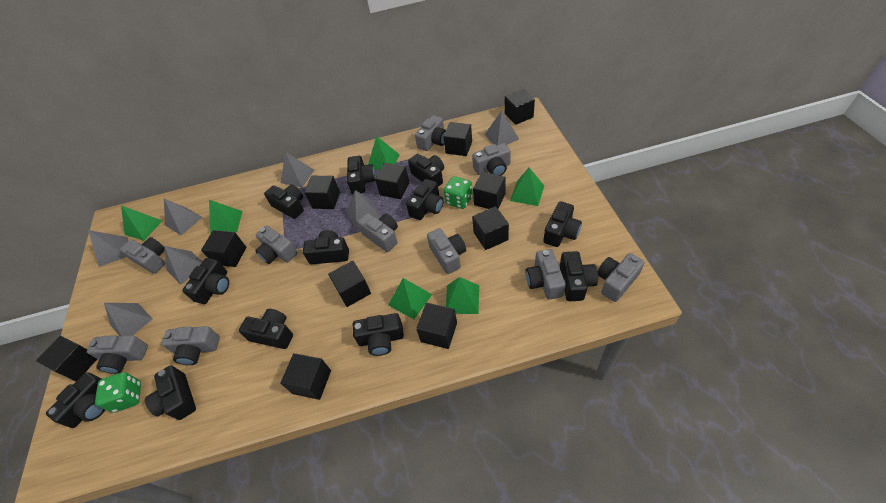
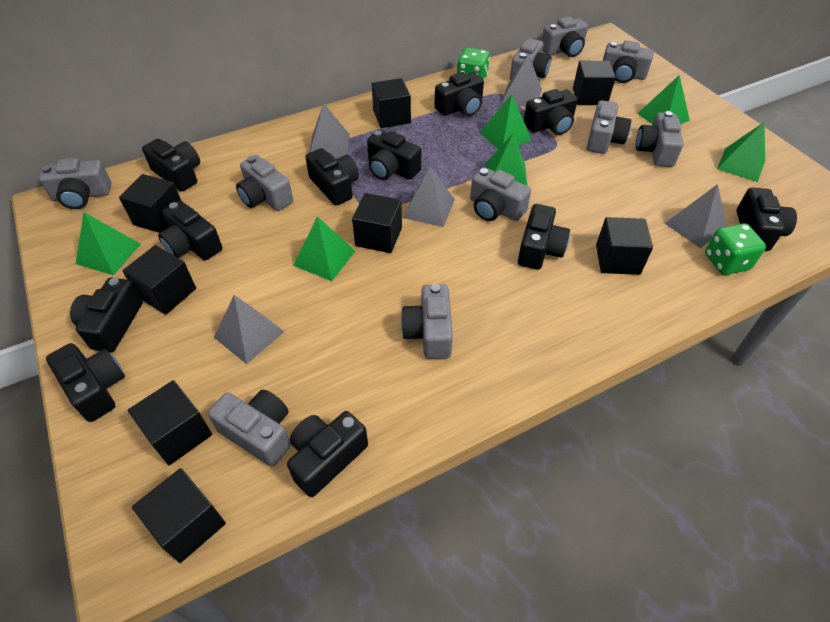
black camera: 12 -> 11
black cube: 11 -> 8
grey pyramid: 7 -> 5

